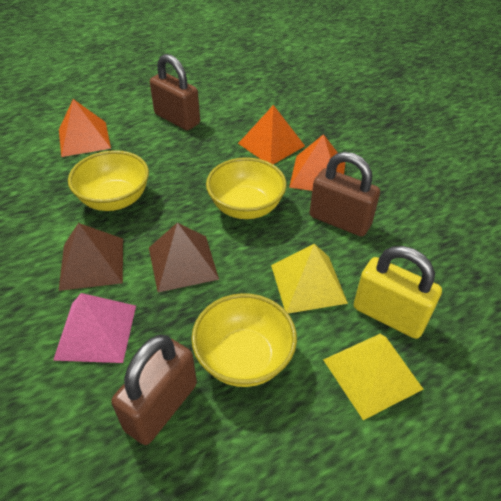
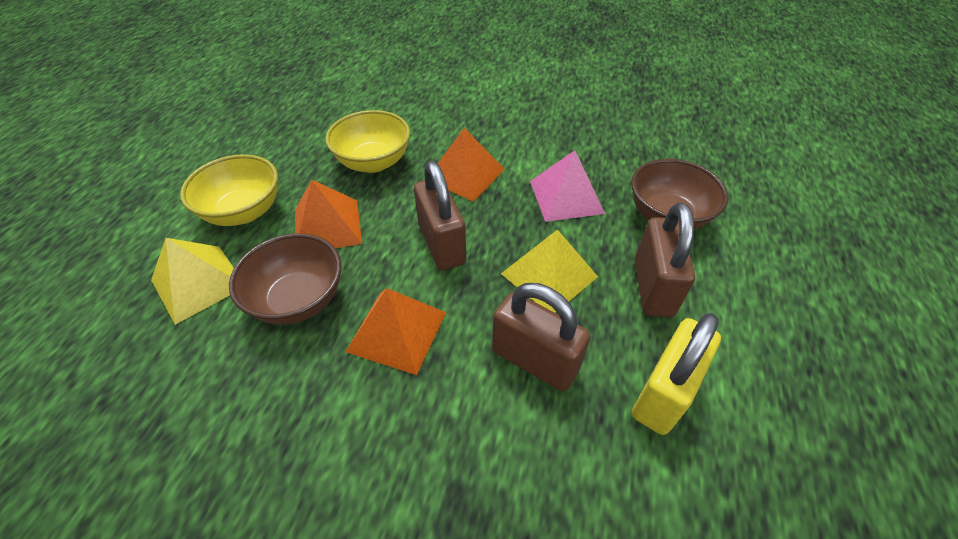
brown bowl: 0 -> 2
brown pyramid: 2 -> 0
yellow bowl: 3 -> 2

